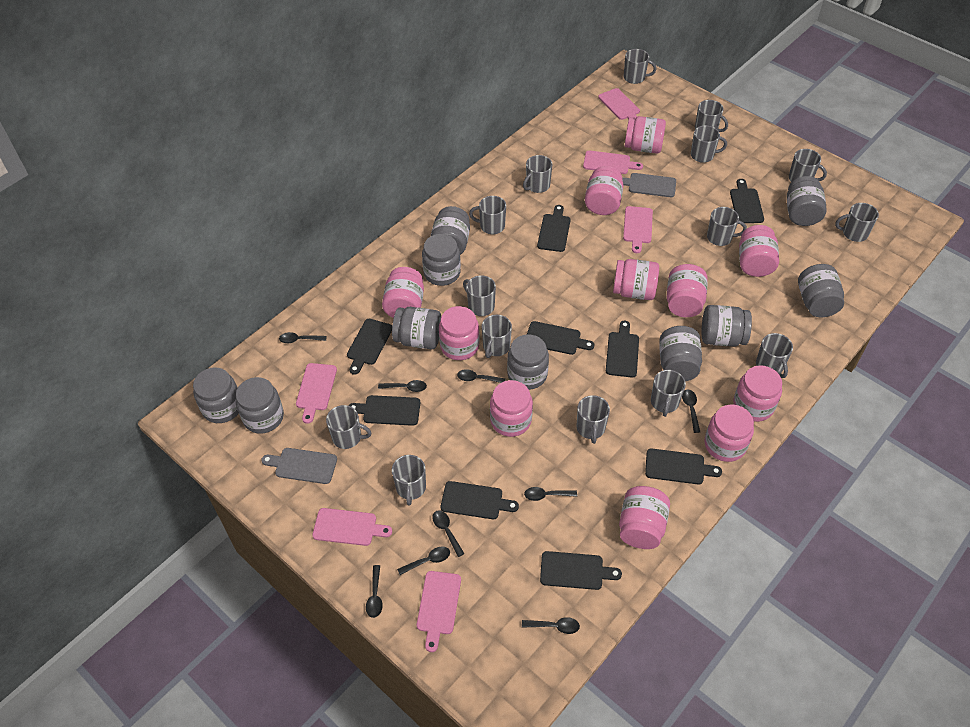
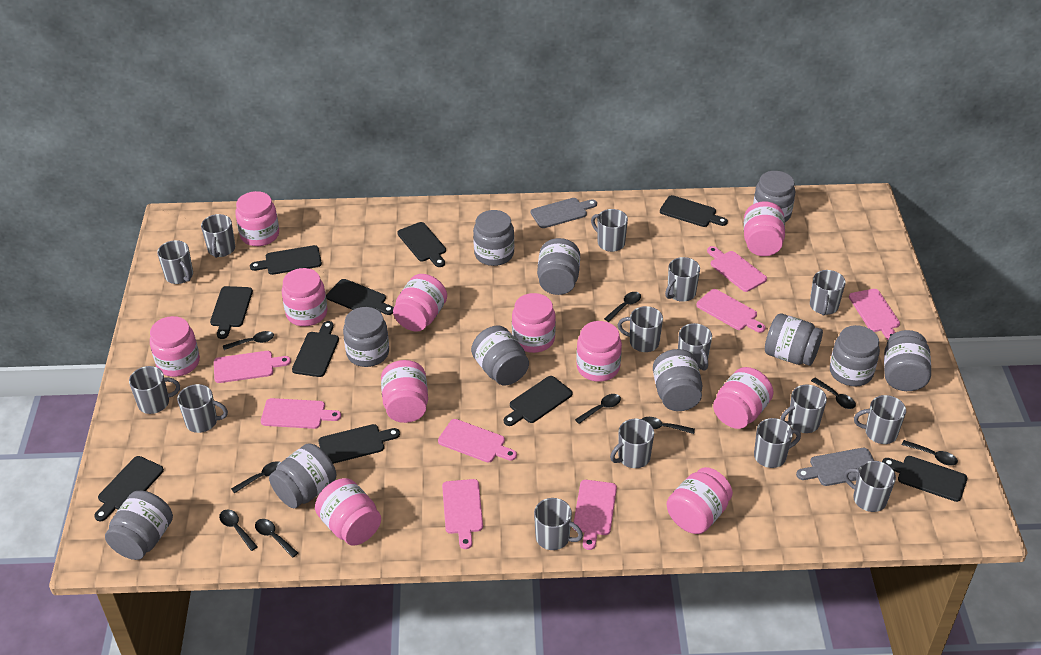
black cutting board: 9 -> 10
grey jar: 10 -> 11
pink cutting board: 6 -> 8

